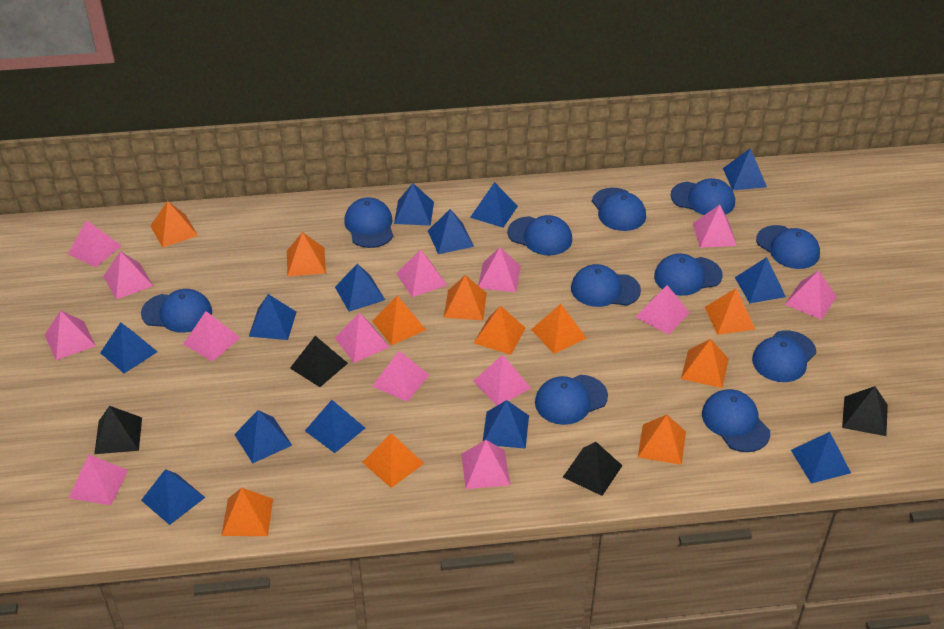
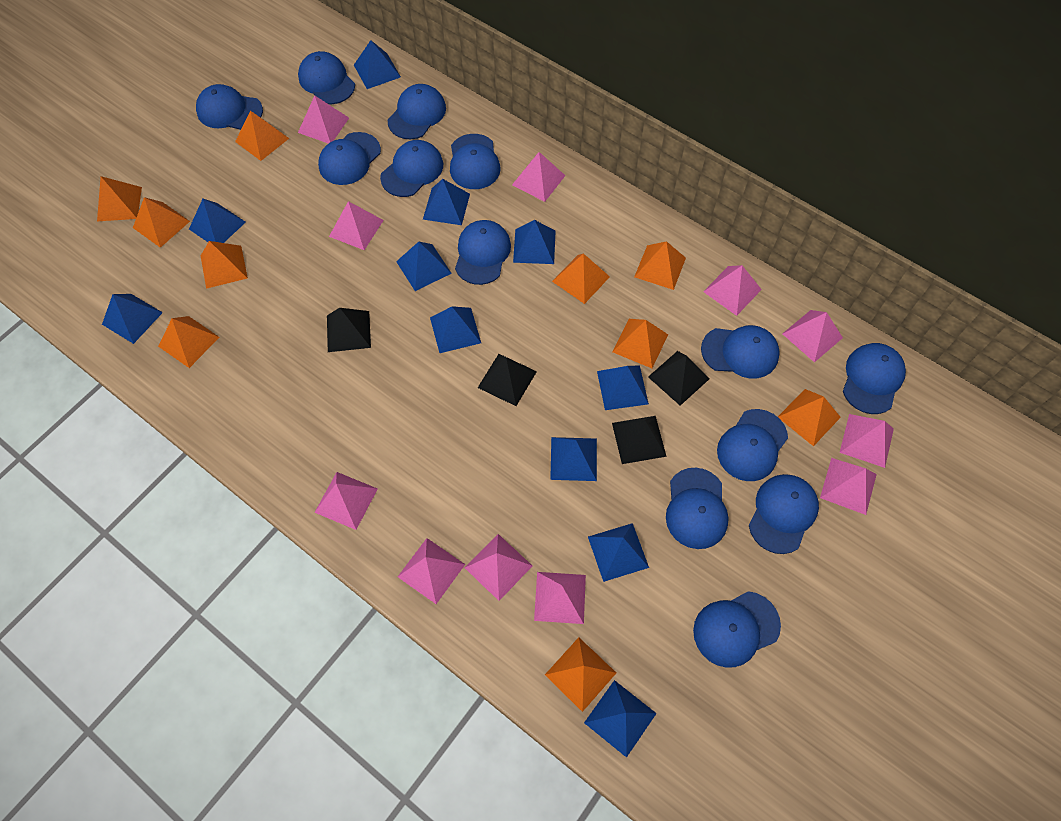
blue cap: 11 -> 13
blue pyramid: 13 -> 11
orange pyramid: 11 -> 10
pink pyramid: 14 -> 11

